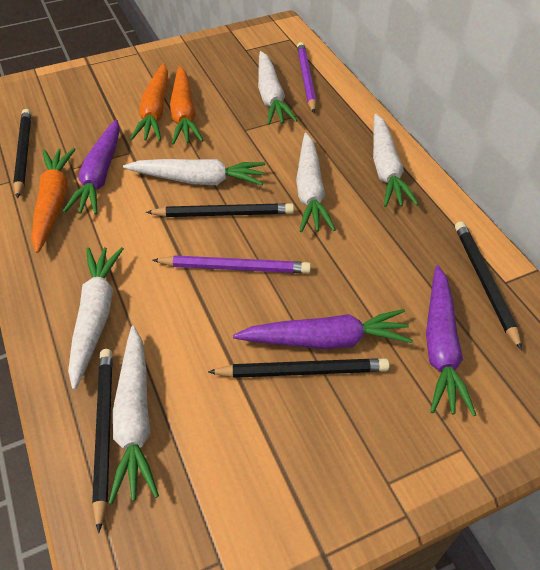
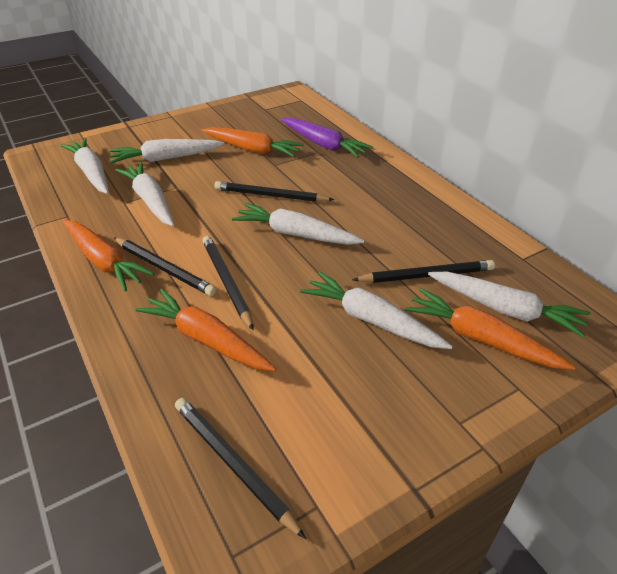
orange carrot: 3 -> 4
purple carrot: 3 -> 1
purple pencil: 2 -> 0

